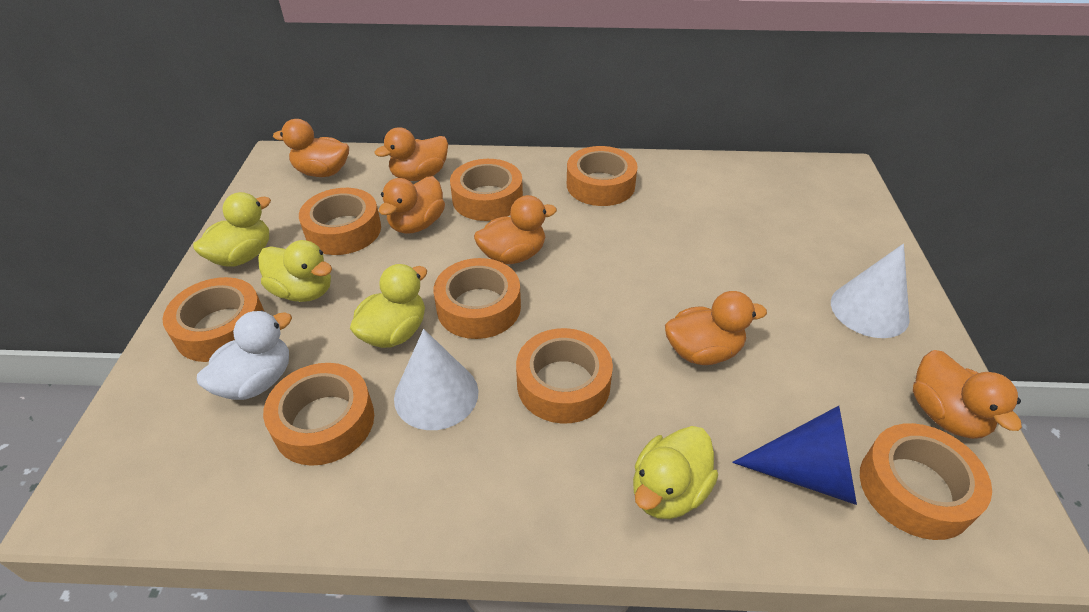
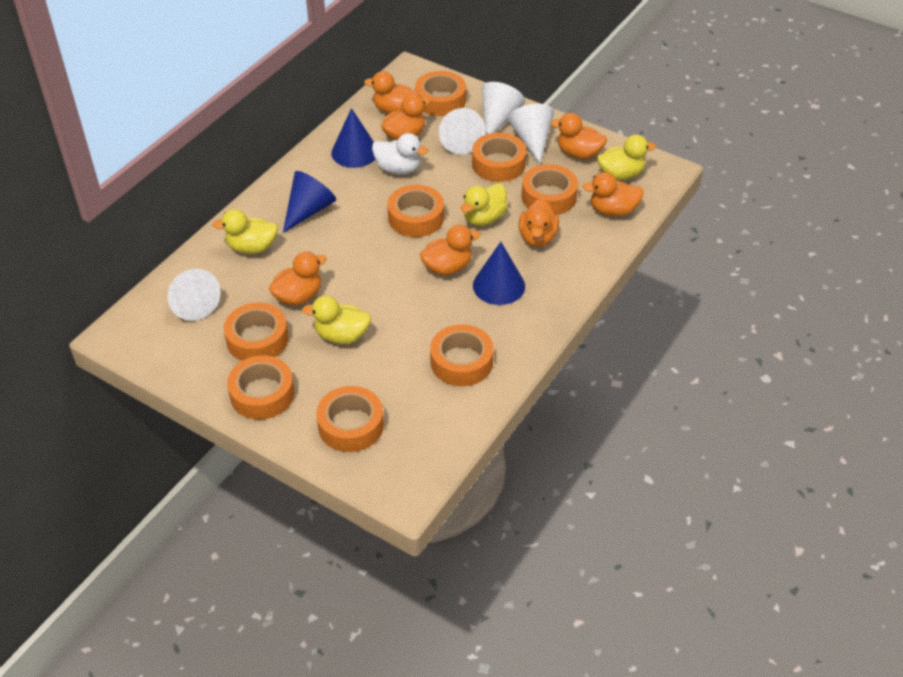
blue cone: 1 -> 3
orange duck: 6 -> 7
white cone: 2 -> 4

